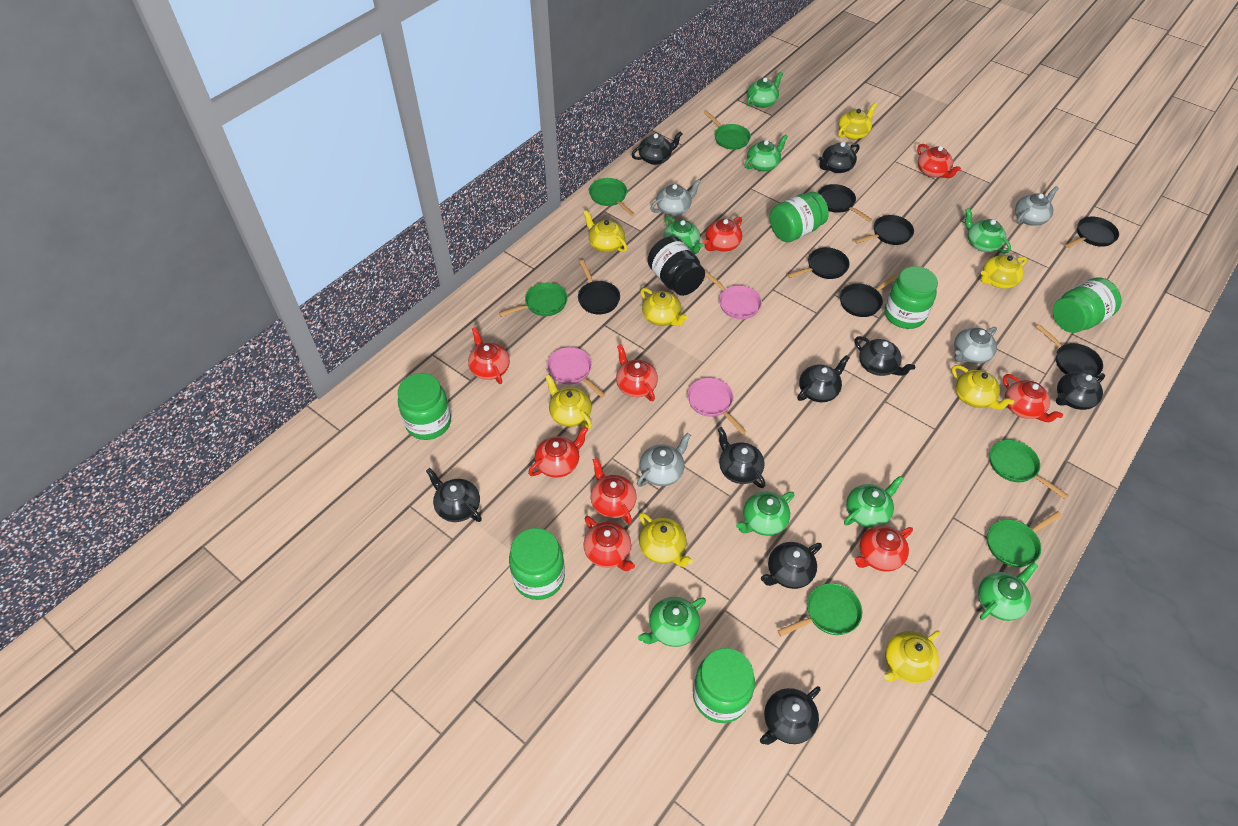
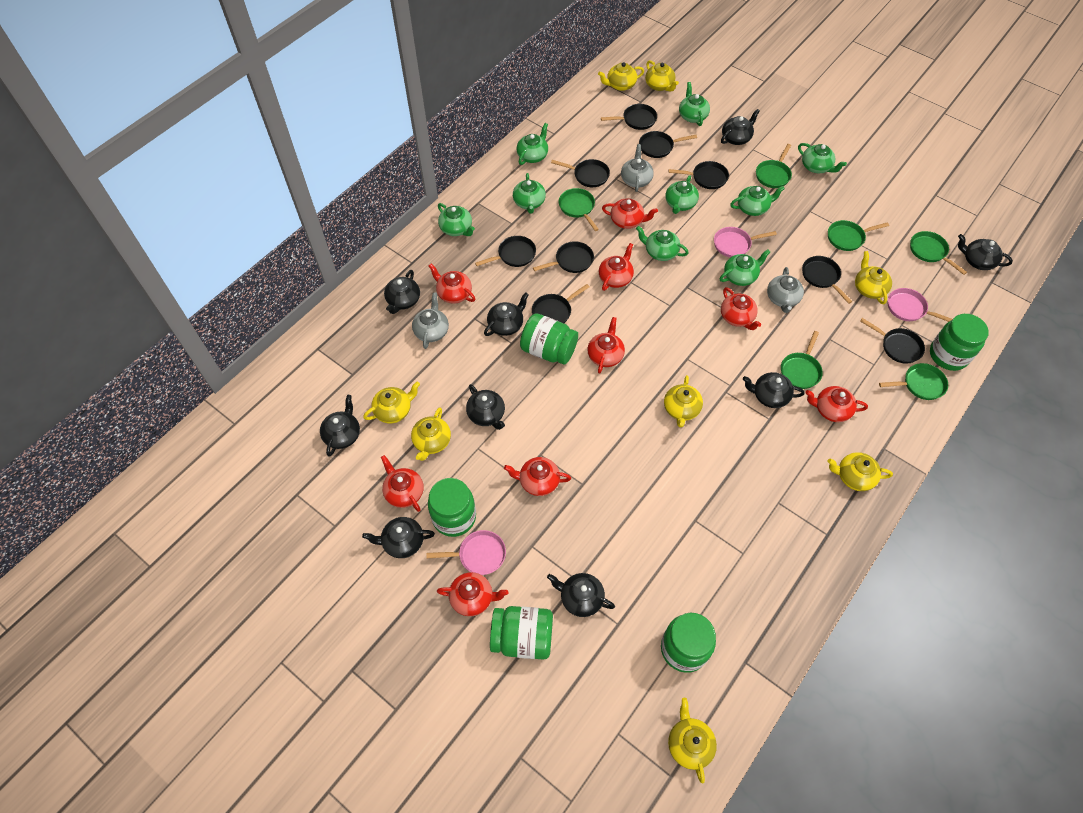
black jar: 1 -> 0
black pan: 7 -> 9
green jar: 6 -> 5
green teapot: 8 -> 9
grey teapot: 4 -> 3

